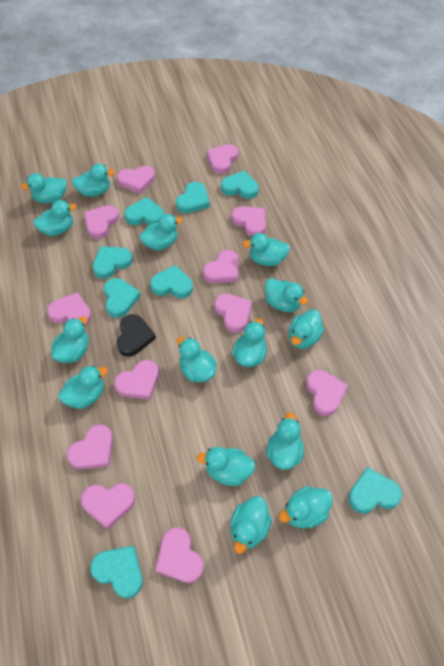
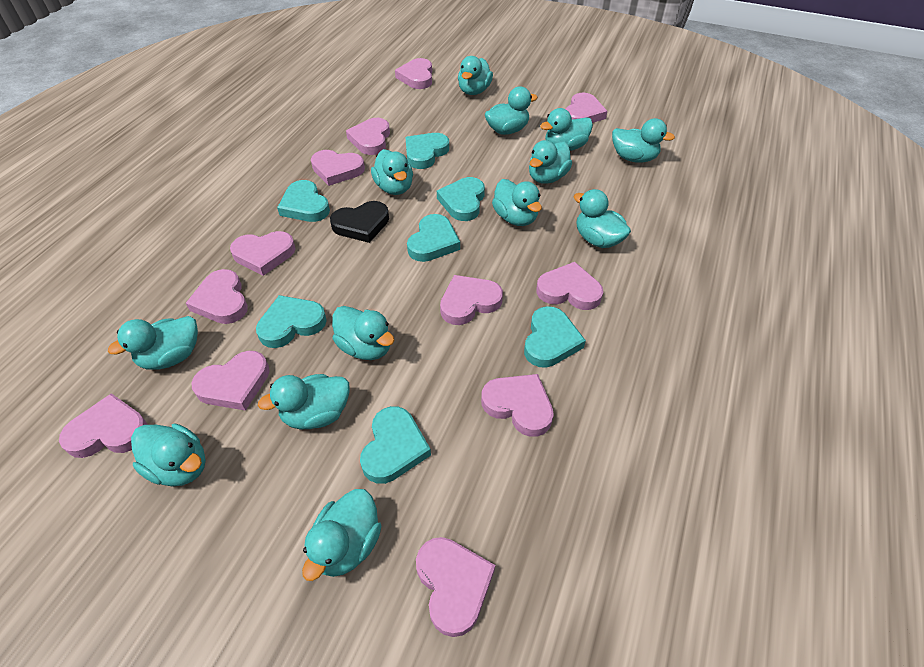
turquoise duck: 15 -> 13
turquoise heart: 8 -> 7

